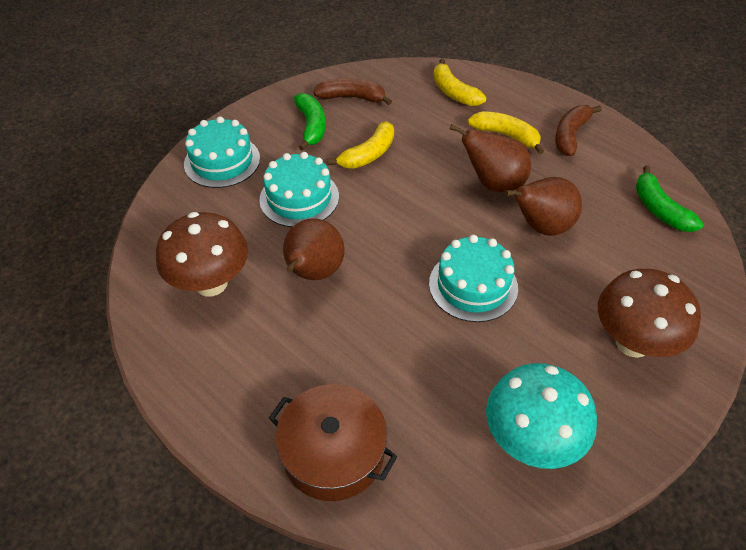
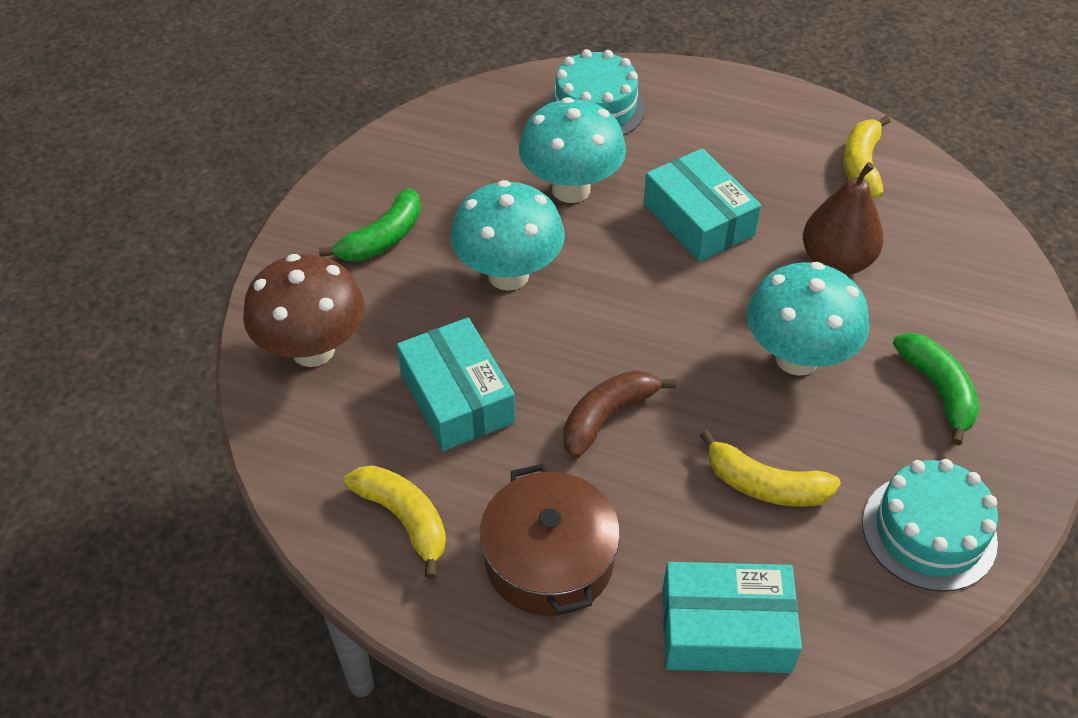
brown banana: 2 -> 1
brown mushroom: 2 -> 1
brown pear: 3 -> 1
turquoise box: 0 -> 3
turquoise cake: 3 -> 2
turquoise mushroom: 1 -> 3

